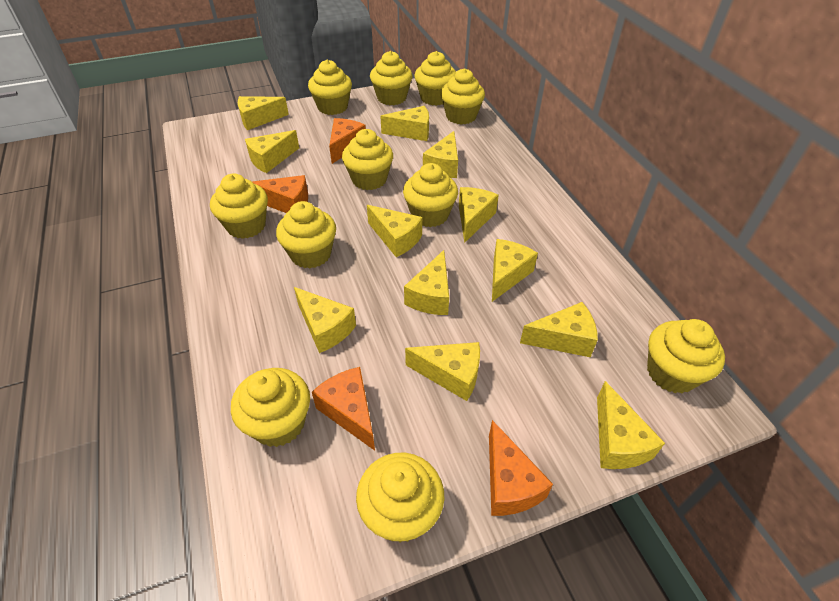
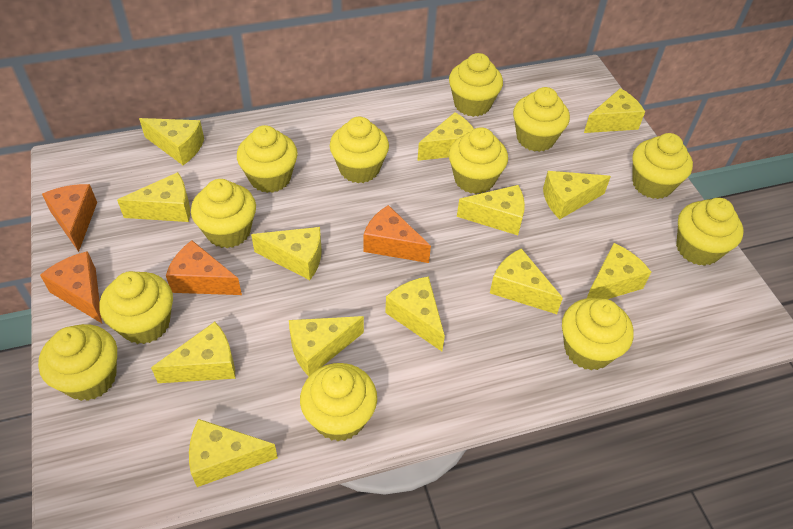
yellow cheese: 12 -> 13
yellow cupcake: 11 -> 12

